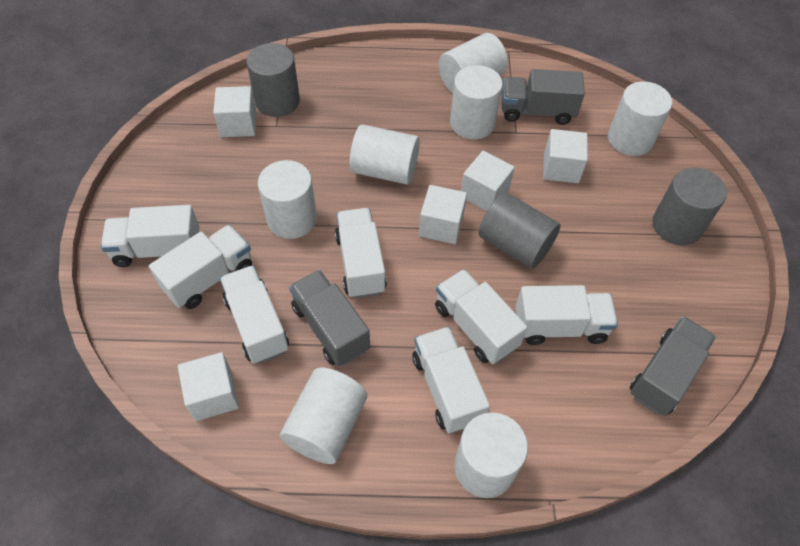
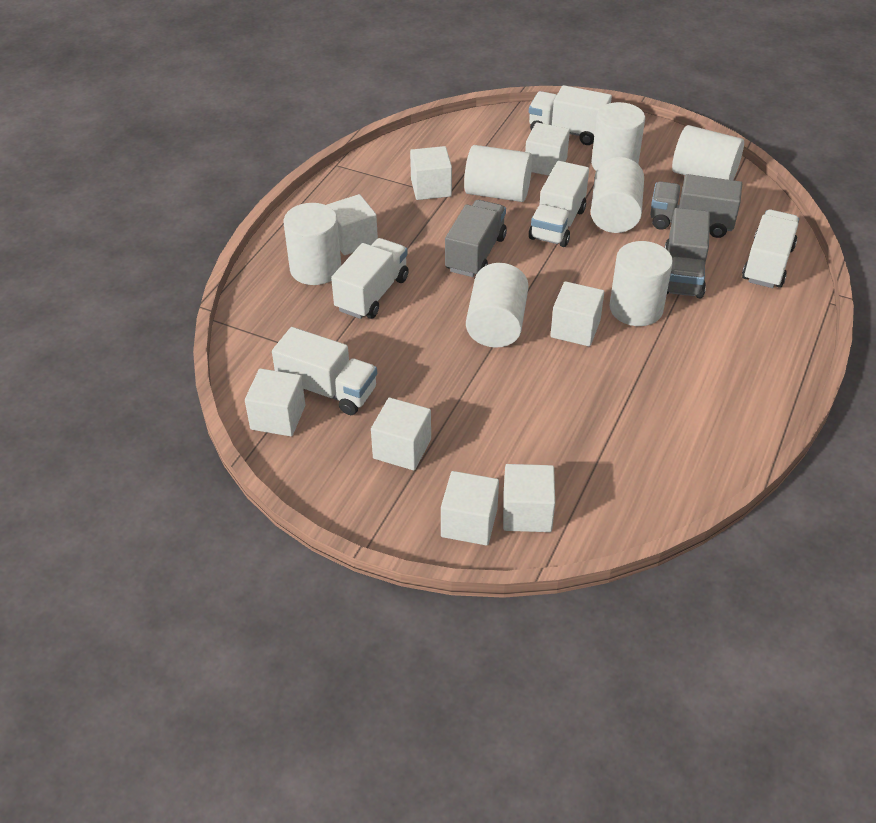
grey cylinder: 3 -> 0
white cube: 5 -> 8
white truck: 7 -> 5

